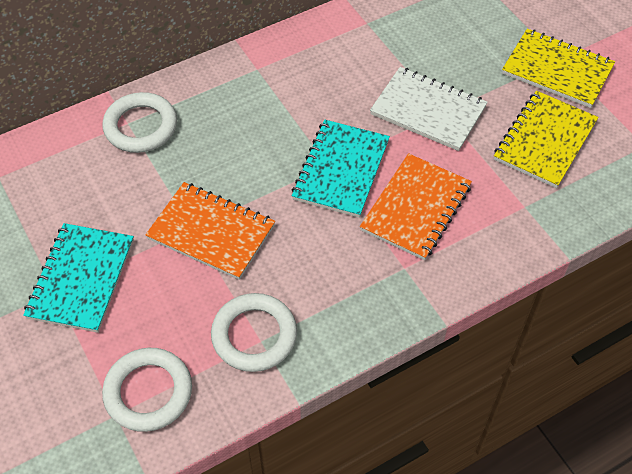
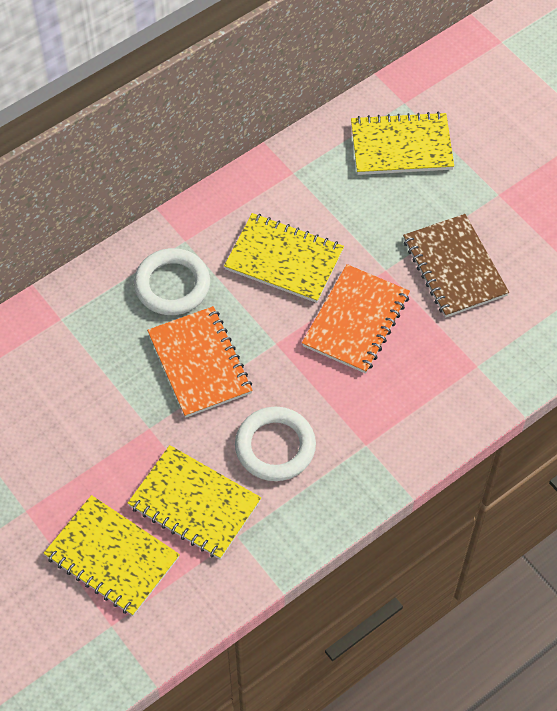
brown notebook: 0 -> 1
turquoise notebook: 2 -> 0
white notebook: 1 -> 0
white ring: 3 -> 2
yellow notebook: 2 -> 4

